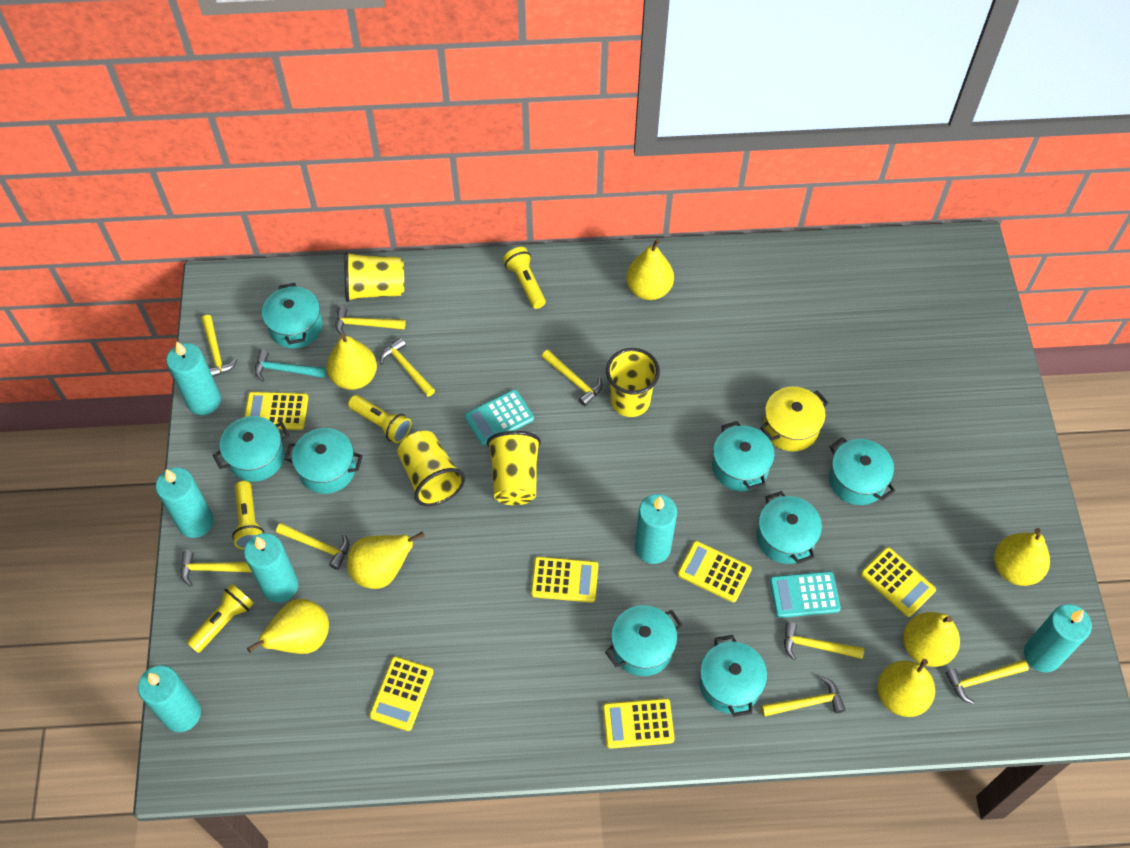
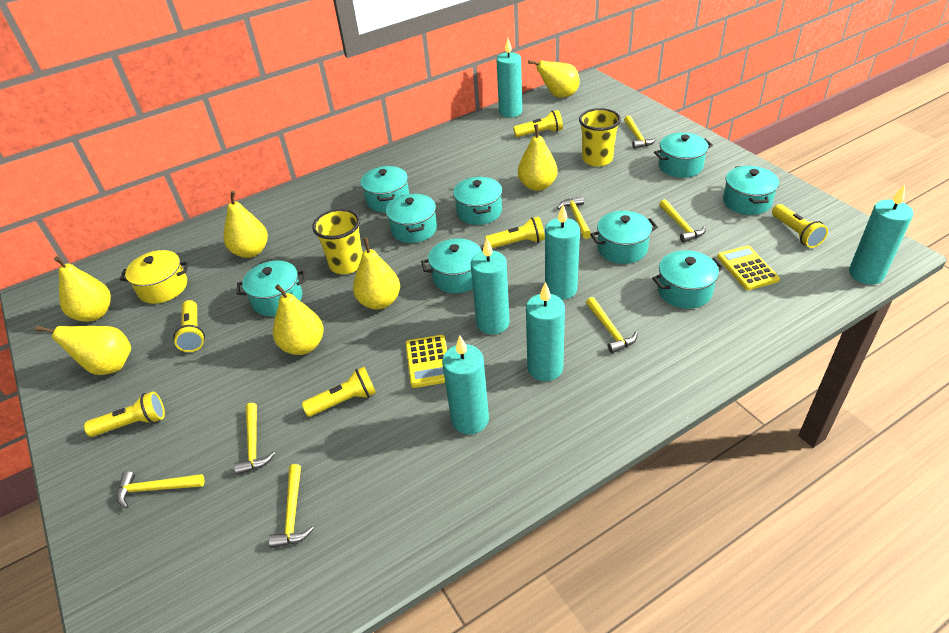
turquoise calculator: 2 -> 0
turquoise hammer: 1 -> 0
turquoise pot: 8 -> 9
yellow calculator: 6 -> 2
yellow cup: 4 -> 2
yellow flashlight: 4 -> 6
yellow hammer: 9 -> 7

